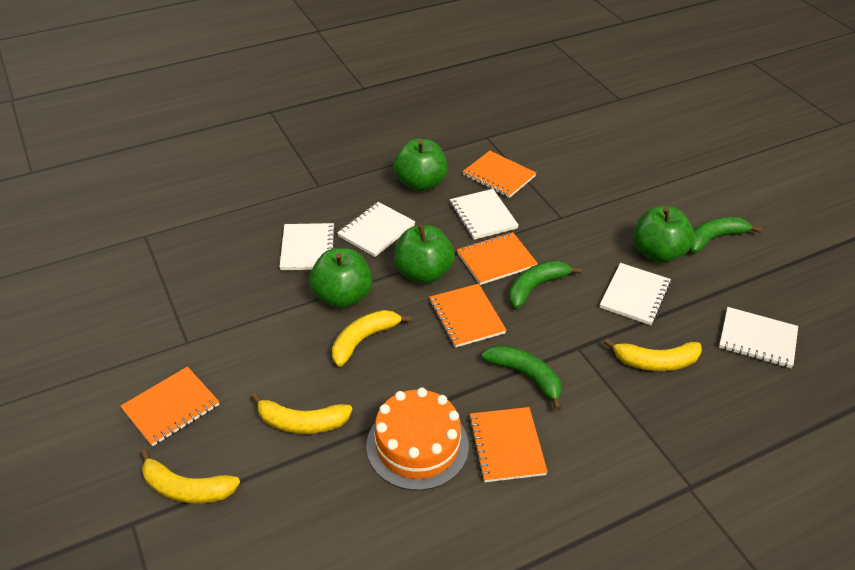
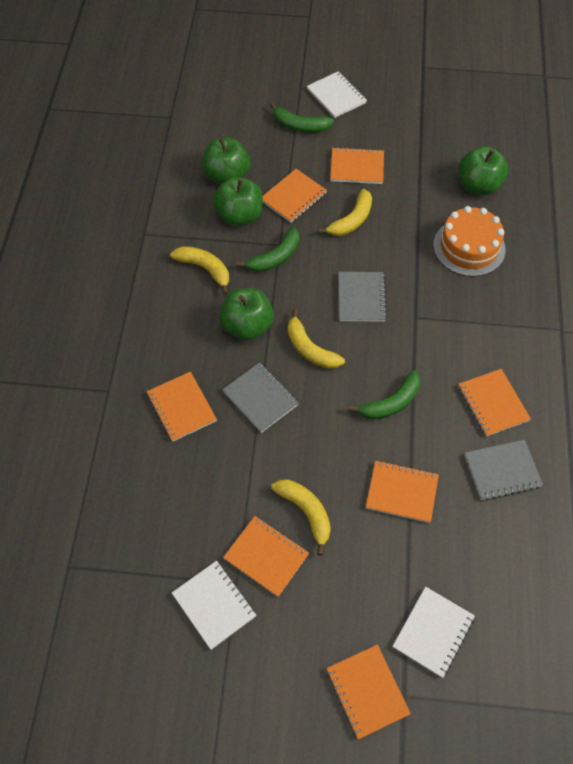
grey notebook: 0 -> 3
orange notebook: 5 -> 7
white notebook: 5 -> 3

